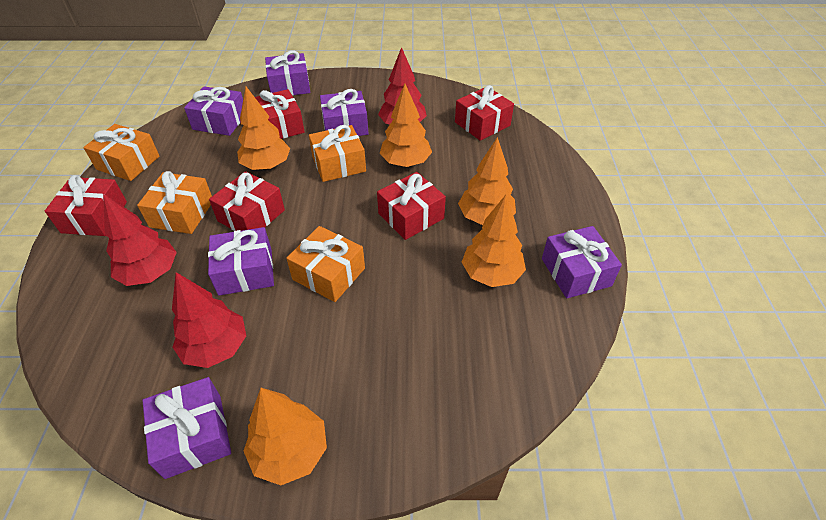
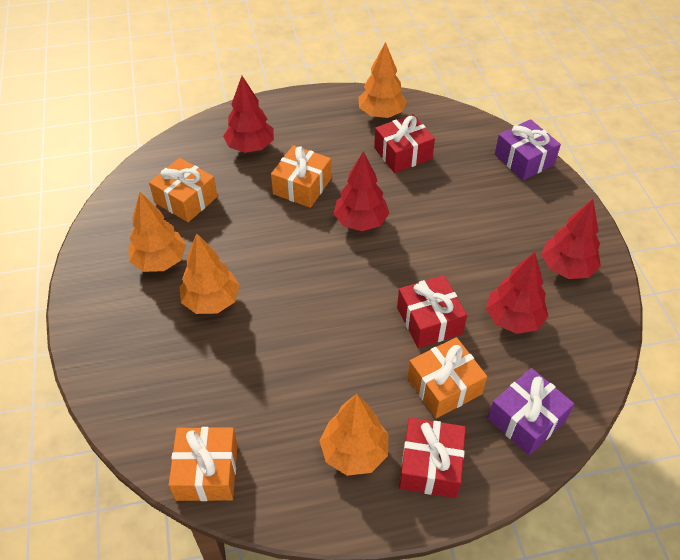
orange tree: 5 -> 4
purple gift: 6 -> 2
red gift: 5 -> 3
red tree: 3 -> 4

